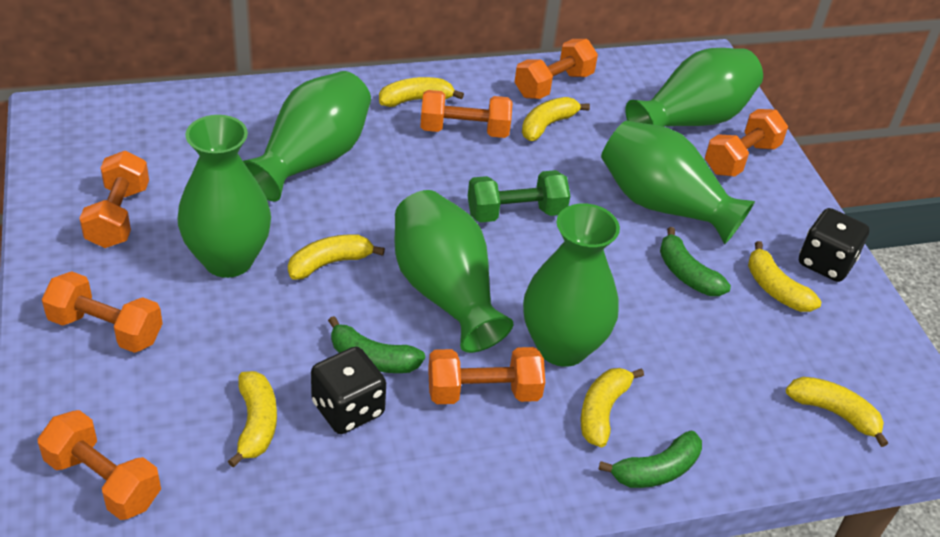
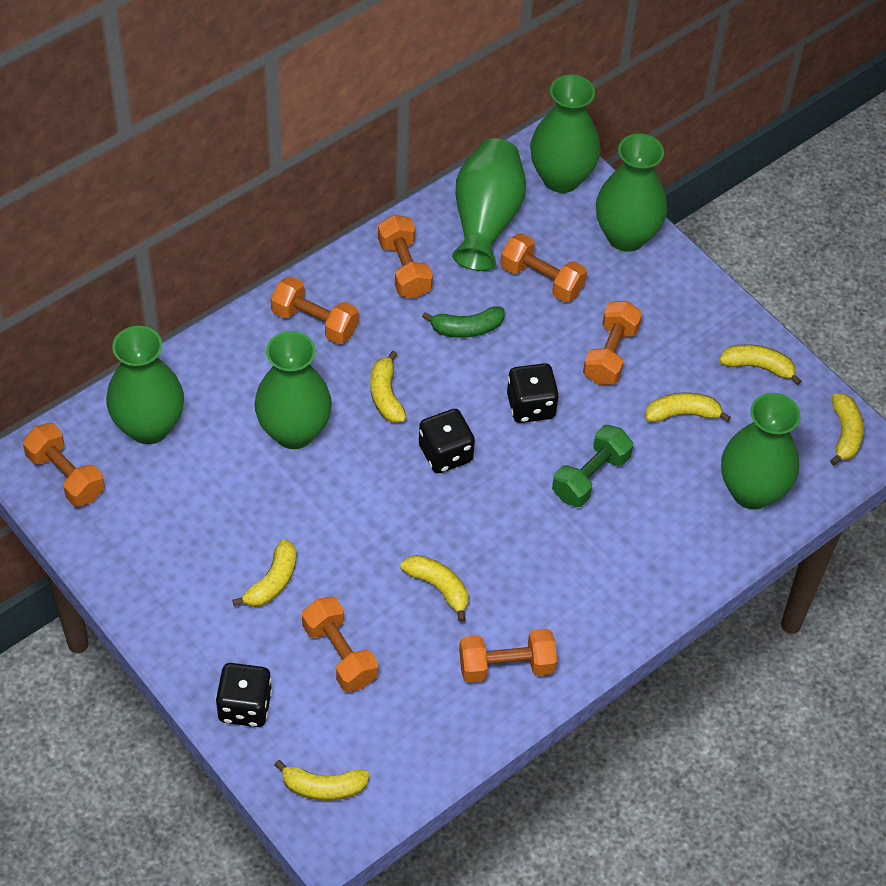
black dice: 2 -> 3
green banana: 3 -> 1

